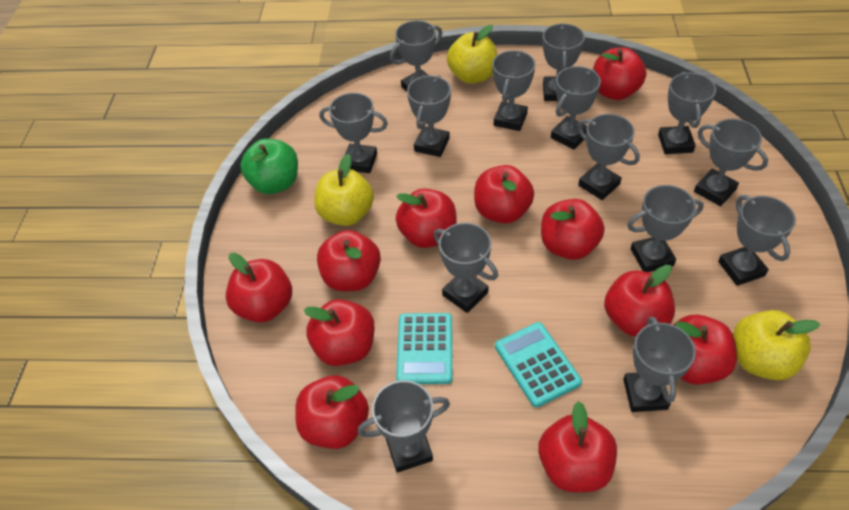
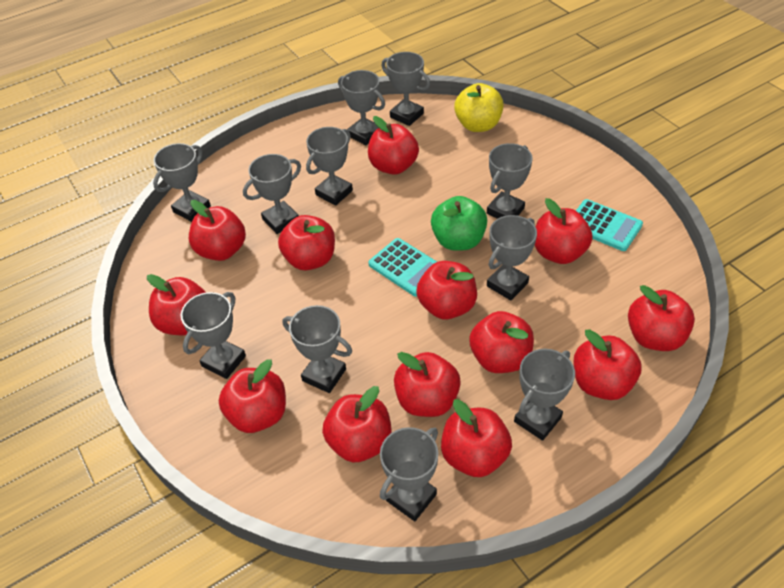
grey trophy: 14 -> 11
red apple: 11 -> 13
yellow apple: 3 -> 1

